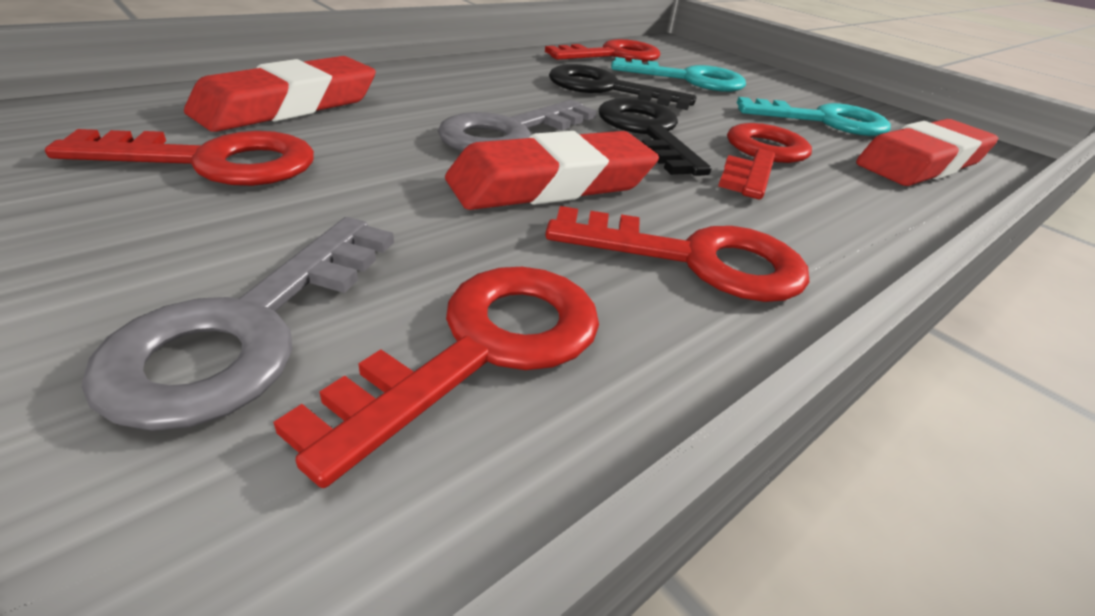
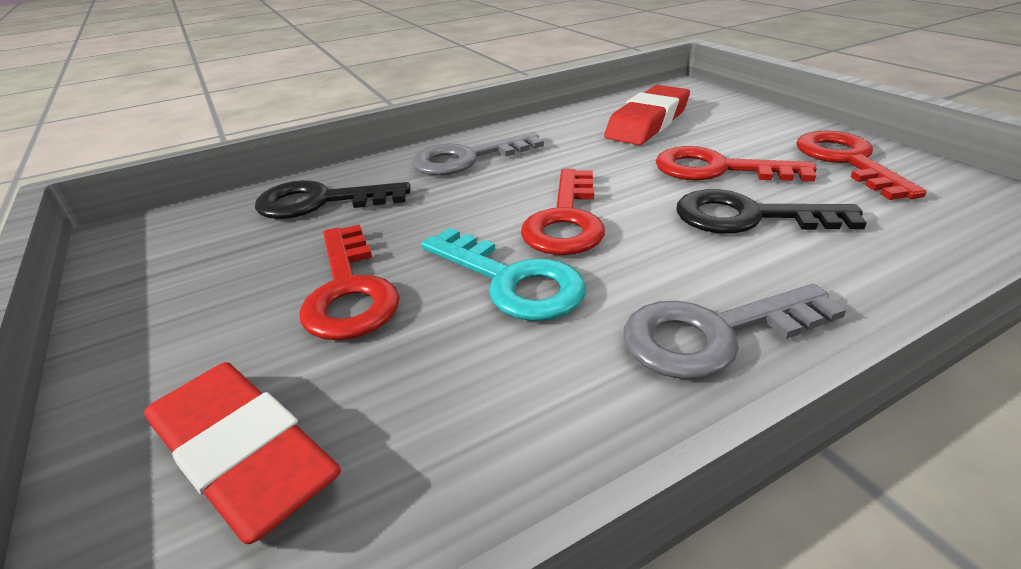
red eraser: 3 -> 2
red key: 5 -> 4
turquoise key: 2 -> 1

